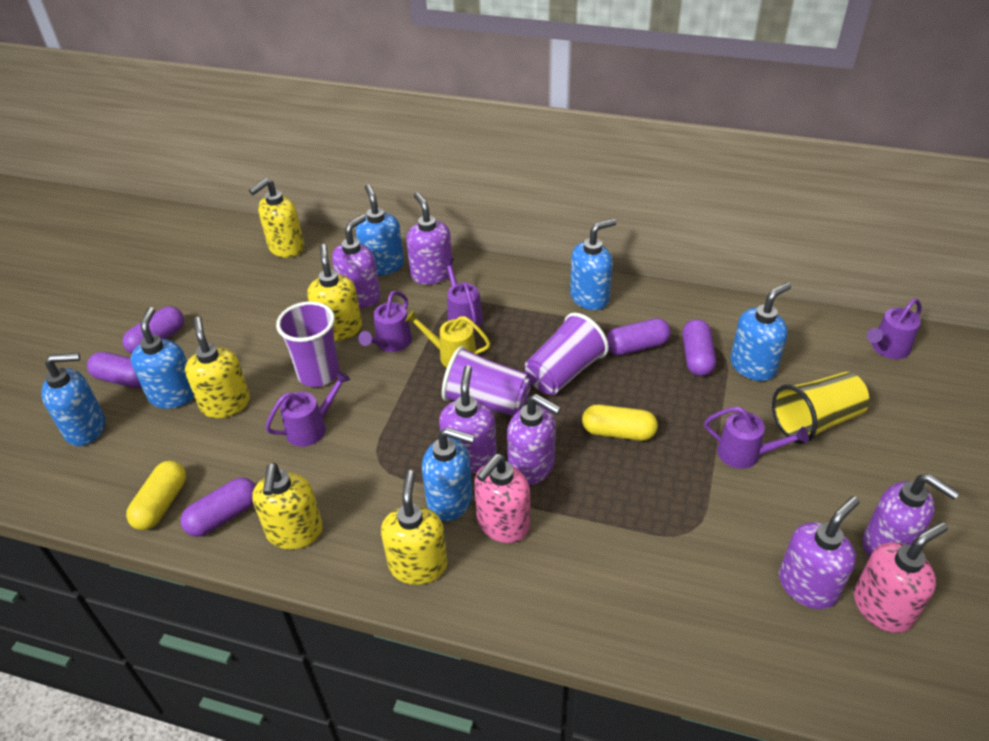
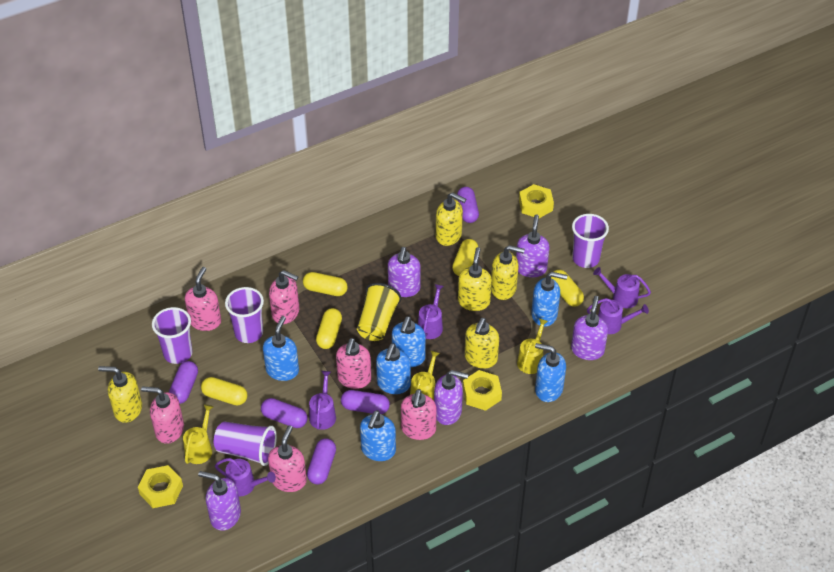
pink soap dispenser: 2 -> 6
purple cup: 3 -> 4
purple soap dispenser: 6 -> 5
yellow capsule: 2 -> 5
yellow nut: 0 -> 3
yellow watering can: 1 -> 3

